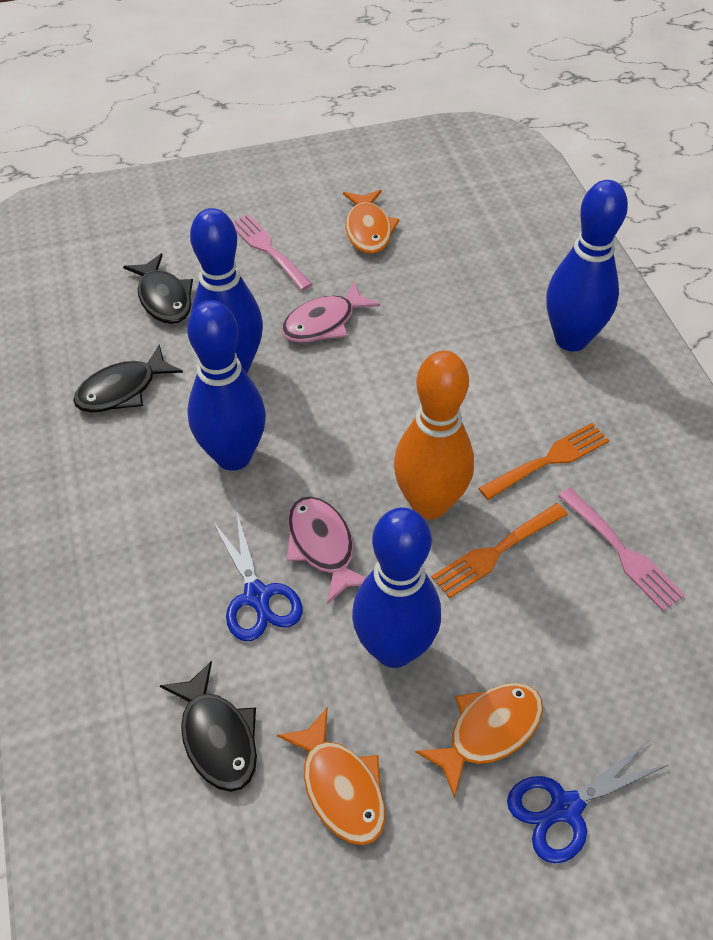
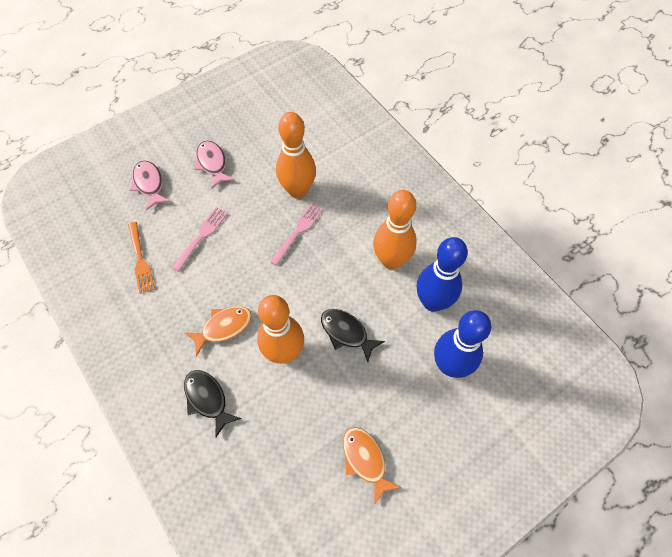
black fish: 3 -> 2
blue bowling pin: 4 -> 2
blue scissors: 2 -> 0
orange bowling pin: 1 -> 3
orange fish: 3 -> 2
orange fork: 2 -> 1

